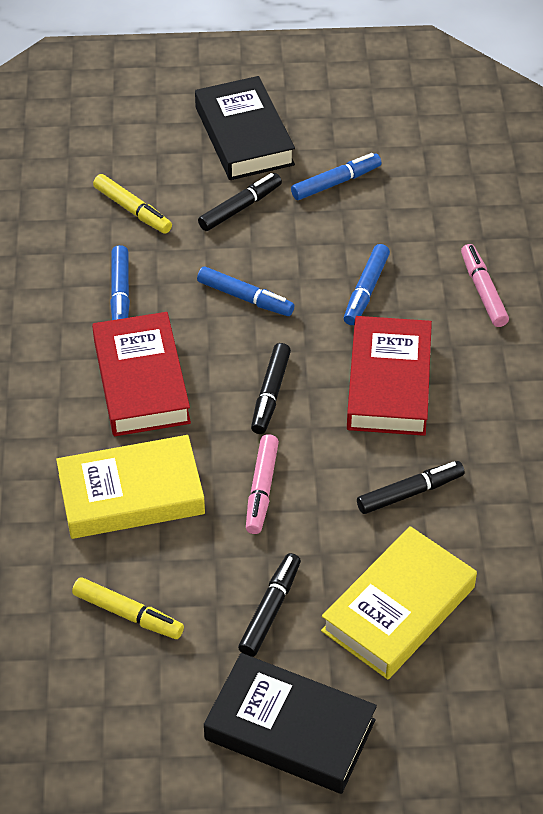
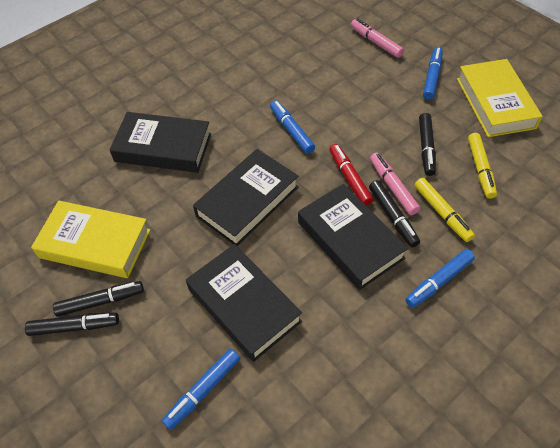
black book: 2 -> 4
red book: 2 -> 0
red marker: 0 -> 1

